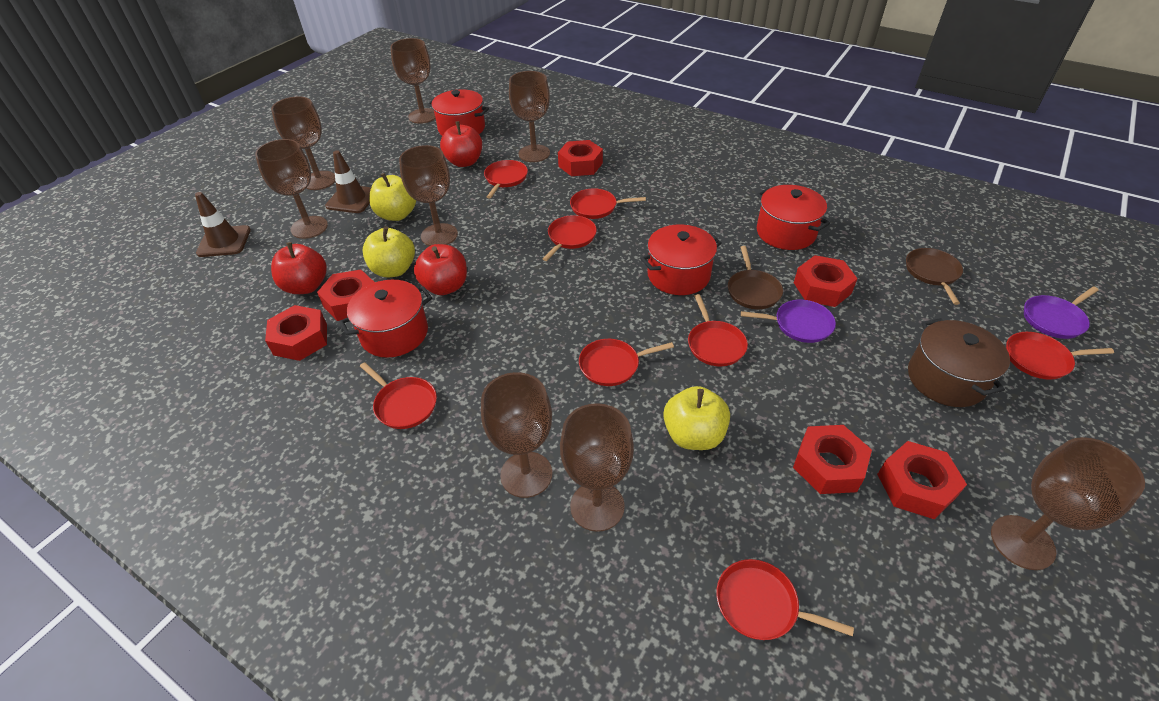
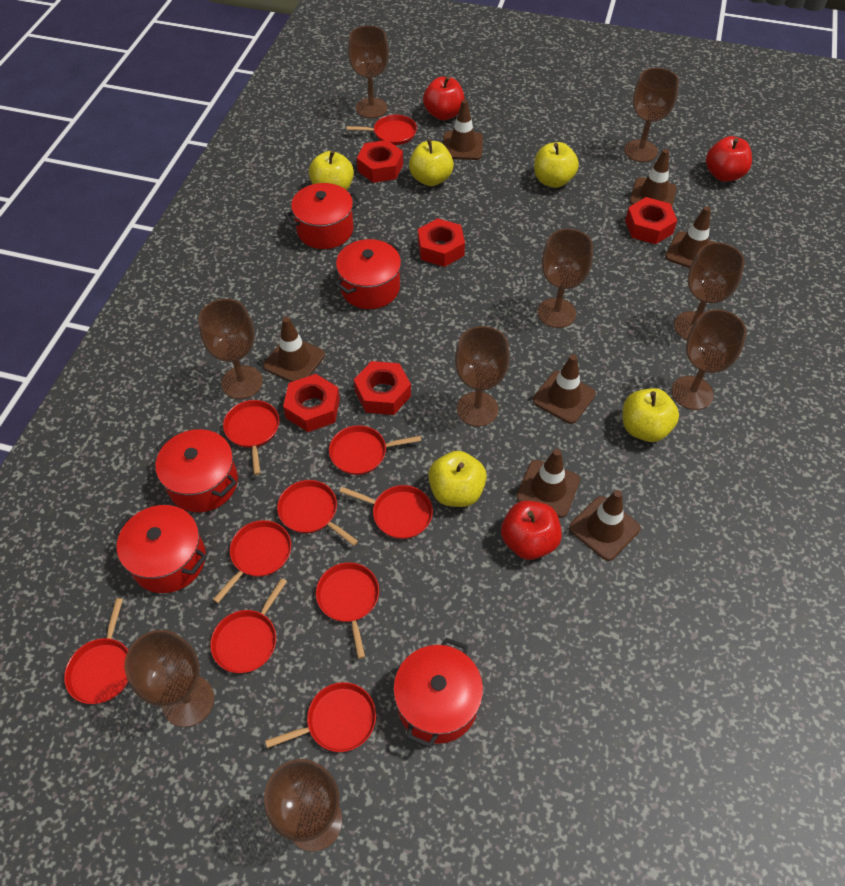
brown goblet: 8 -> 9
brown pan: 2 -> 0
brown pot: 1 -> 0
brown traffic cone: 2 -> 7
purple pan: 2 -> 0
red nut: 6 -> 5
red pan: 8 -> 10
red pot: 4 -> 5
yellow apple: 3 -> 5

